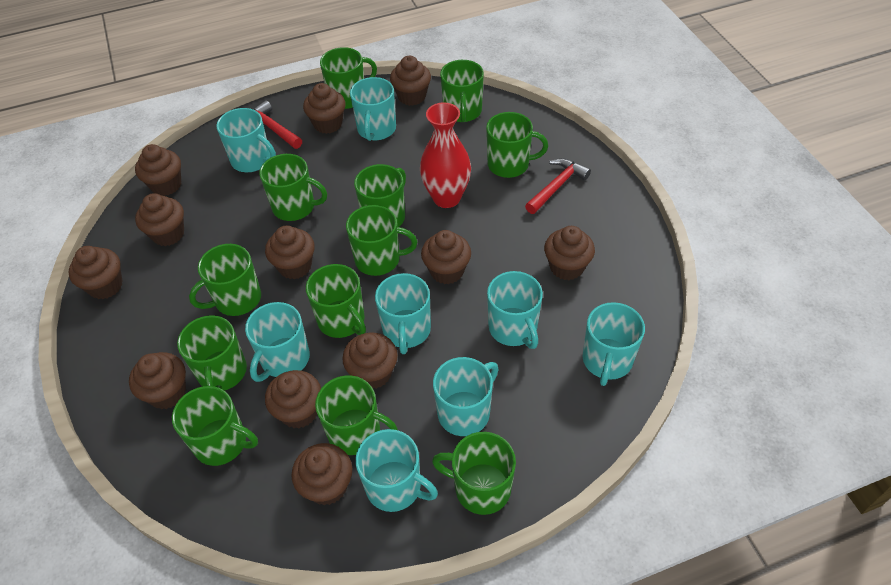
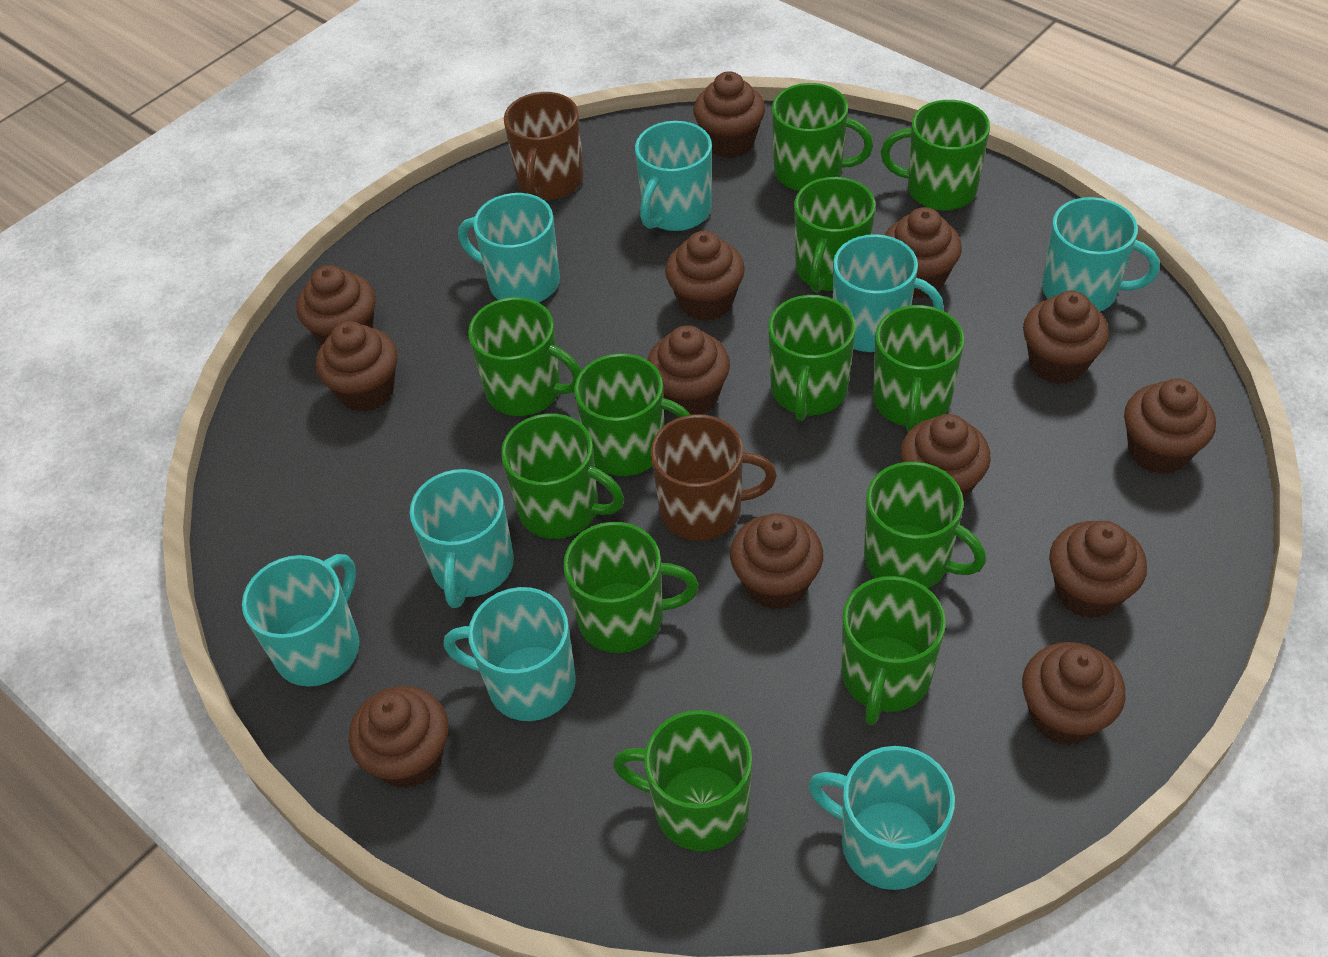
brown cupcake: 12 -> 13
brown mug: 0 -> 2
red hammer: 2 -> 0
red vase: 1 -> 0

